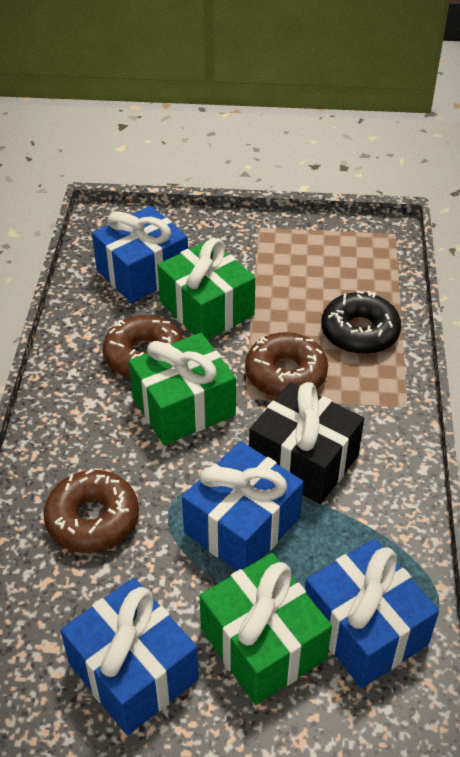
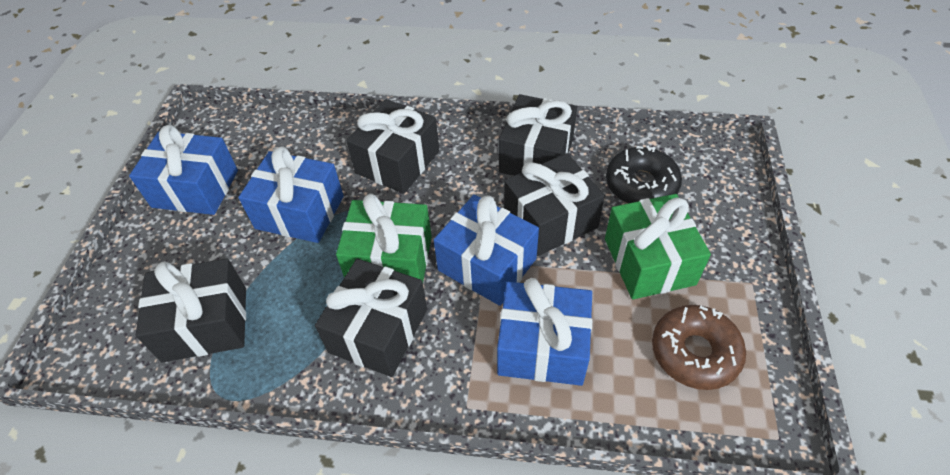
black gift: 1 -> 5
brown donut: 3 -> 1
green gift: 3 -> 2

